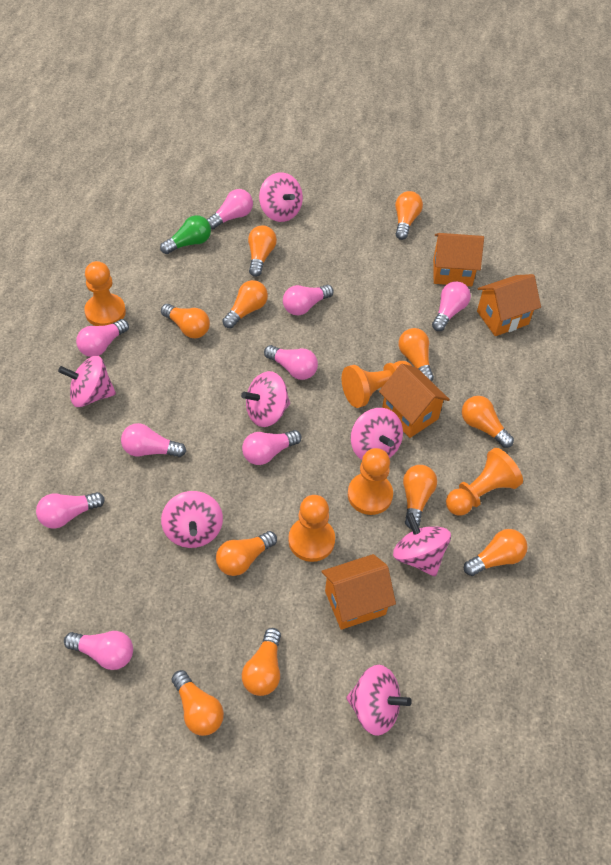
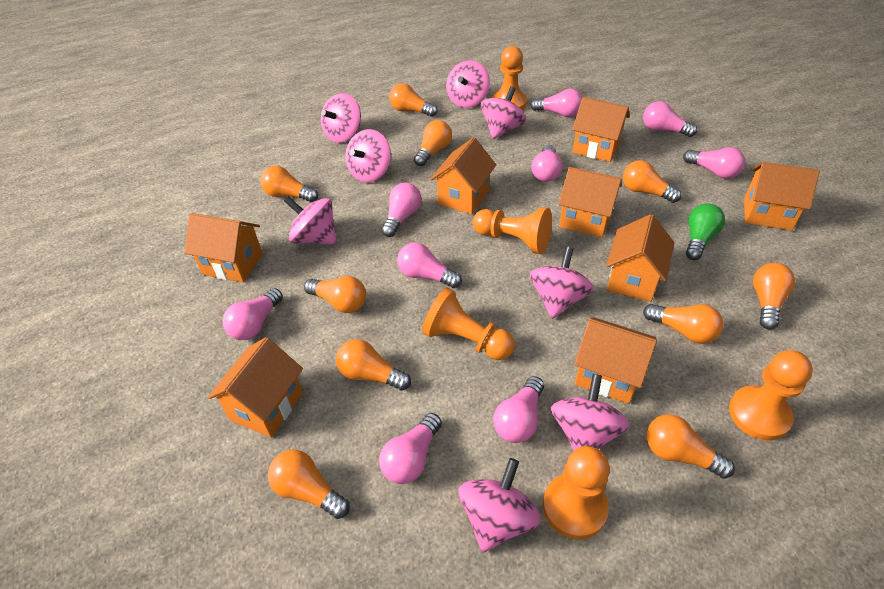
orange house: 4 -> 8
orange light bulb: 11 -> 10
pink spinning top: 7 -> 8

